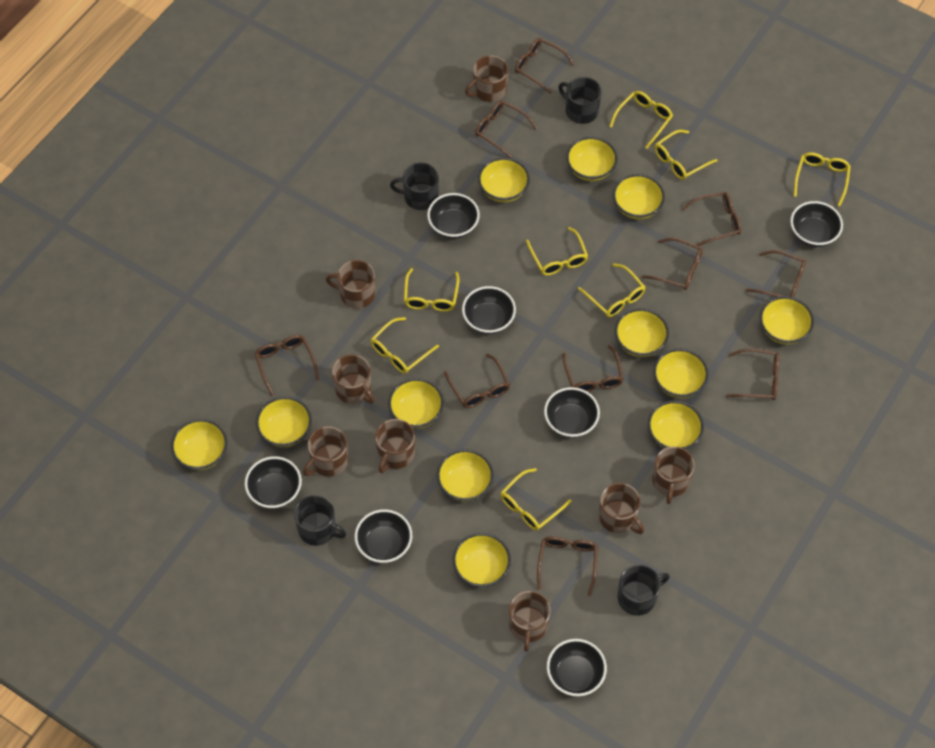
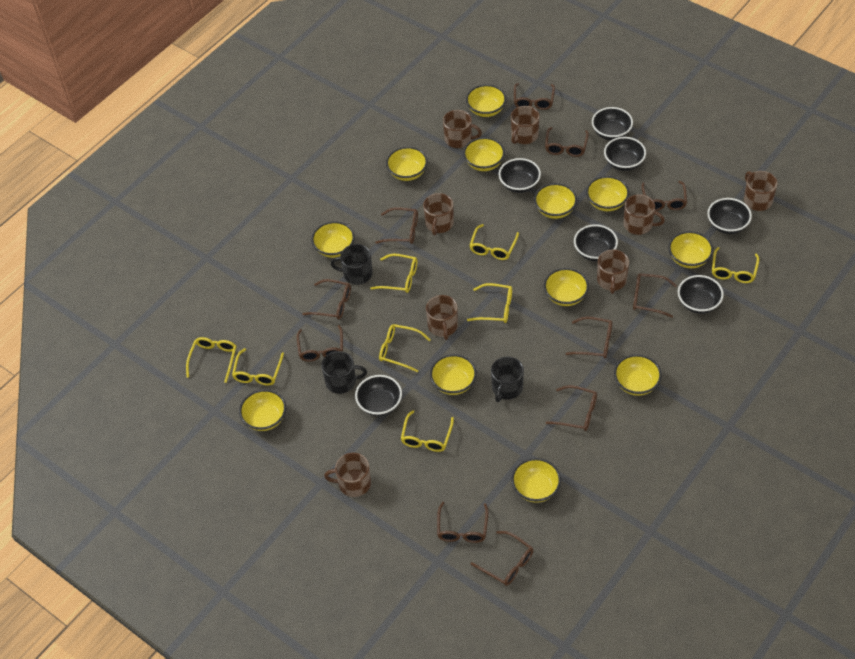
black mug: 4 -> 3
brown glasses: 10 -> 11

